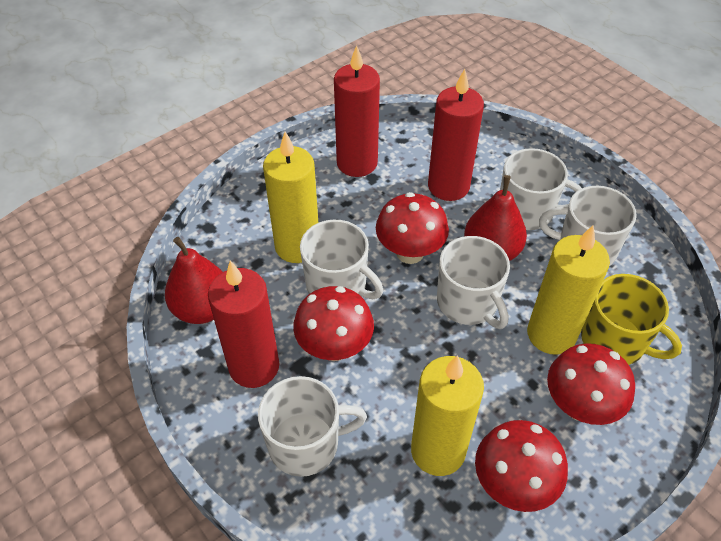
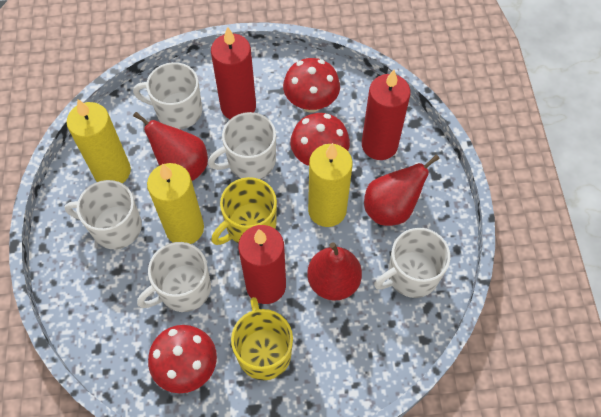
red mushroom: 4 -> 3
red pear: 2 -> 3
yellow mug: 1 -> 2

